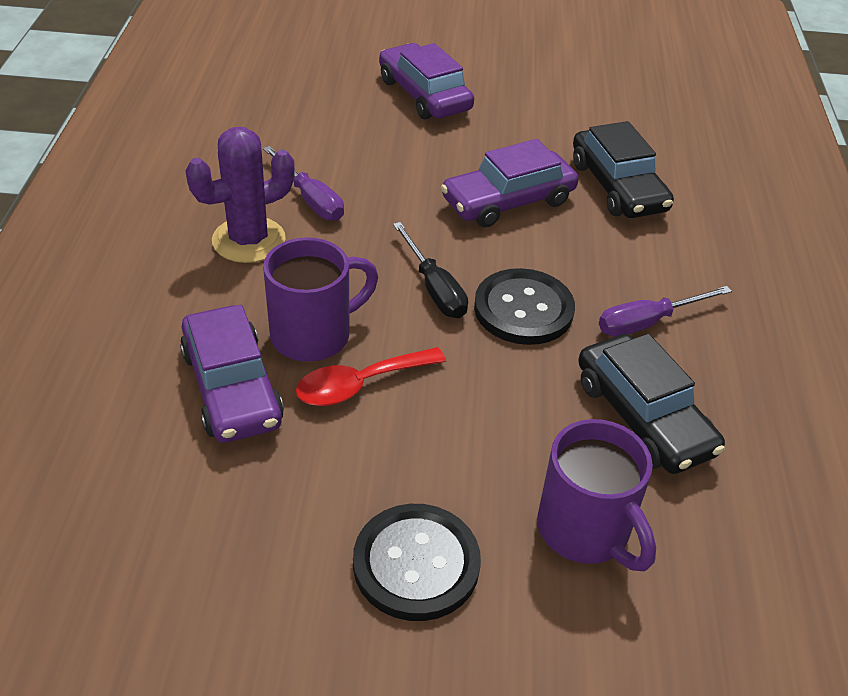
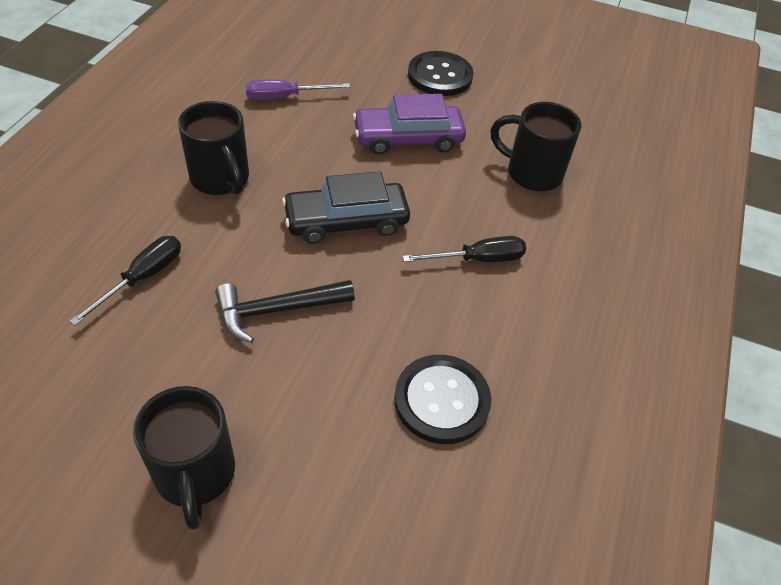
black car: 2 -> 1
black hammer: 0 -> 1
black mug: 0 -> 3
black screwdriver: 1 -> 2
purple cactus: 1 -> 0
purple car: 3 -> 1
purple mug: 2 -> 0
purple screwdriver: 2 -> 1
red spoon: 1 -> 0

